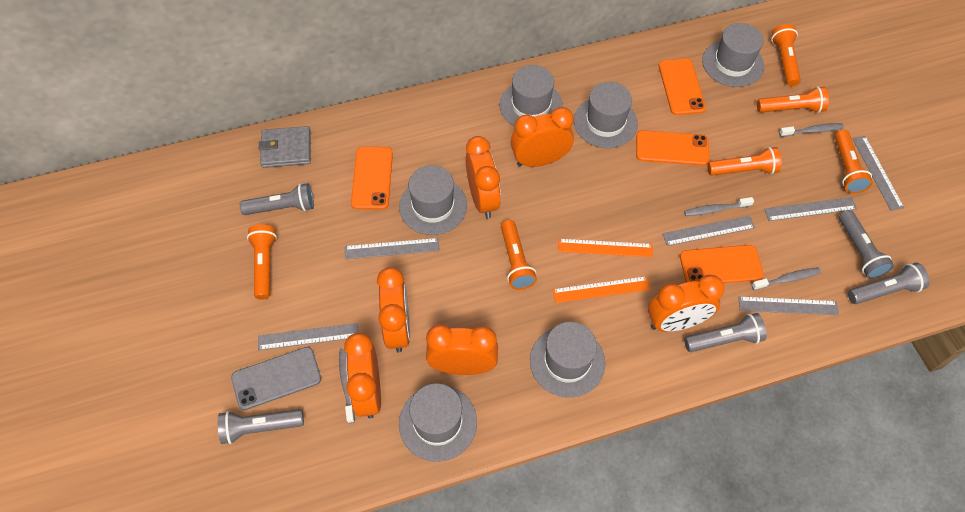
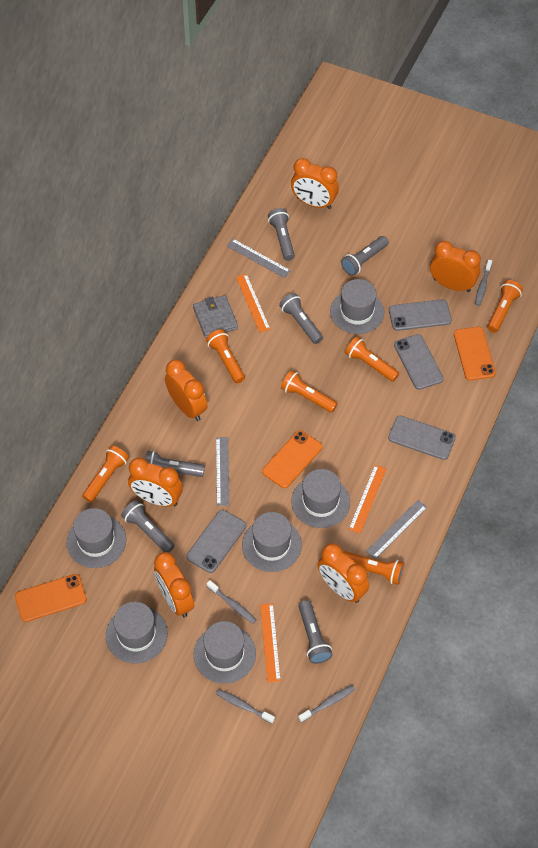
grey flashlight: 5 -> 6
grey phone: 1 -> 4
grey ruler: 6 -> 3
orange phone: 4 -> 3
orange ruler: 2 -> 3

